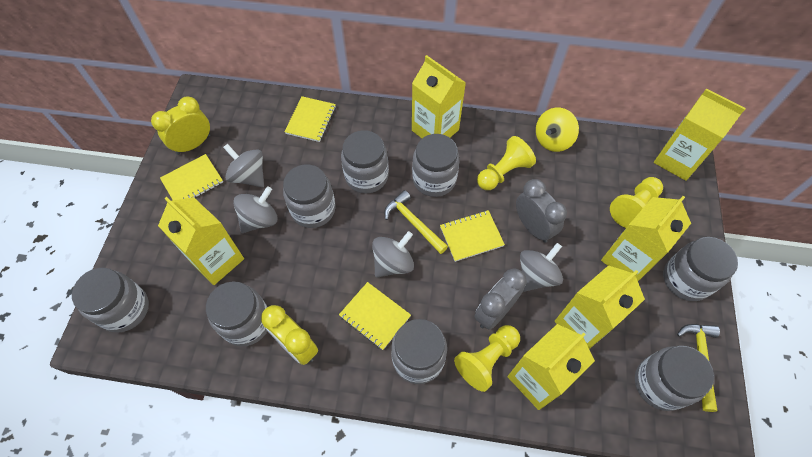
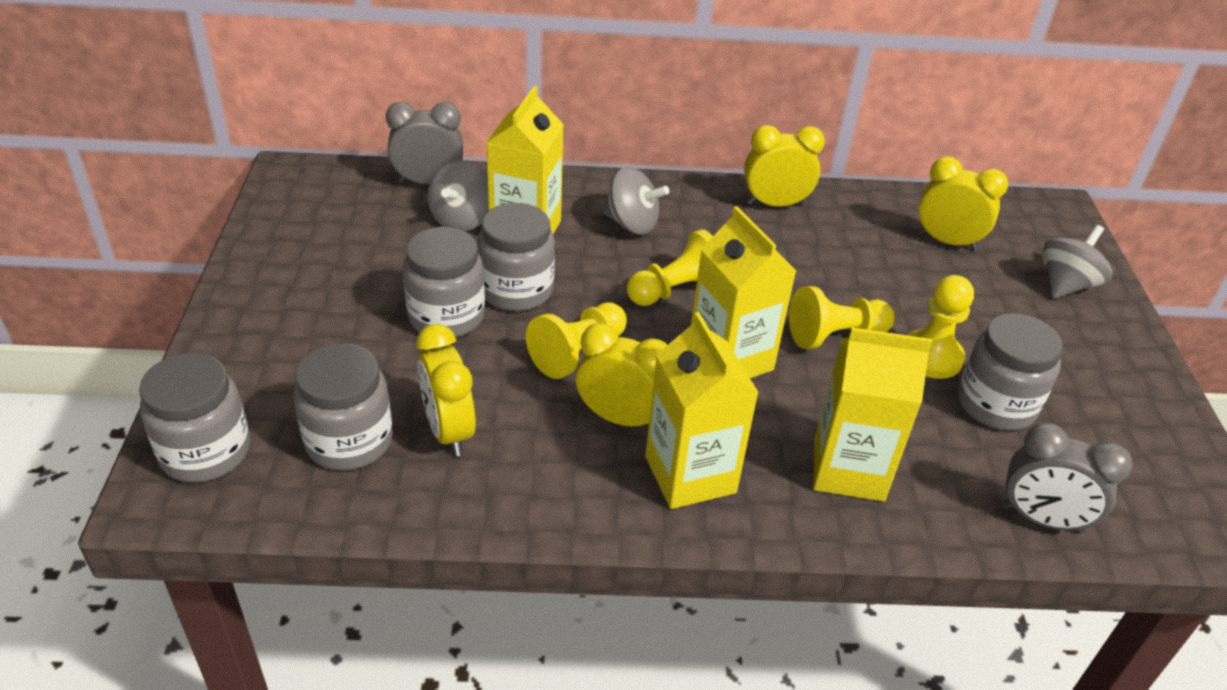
grey jar: 8 -> 5
grey spinning top: 4 -> 3
yellow carton: 6 -> 4
yellow clock: 2 -> 4
yellow hammer: 2 -> 0
yellow notebook: 4 -> 0
yellow pawn: 3 -> 4
yellow spinning top: 1 -> 0

